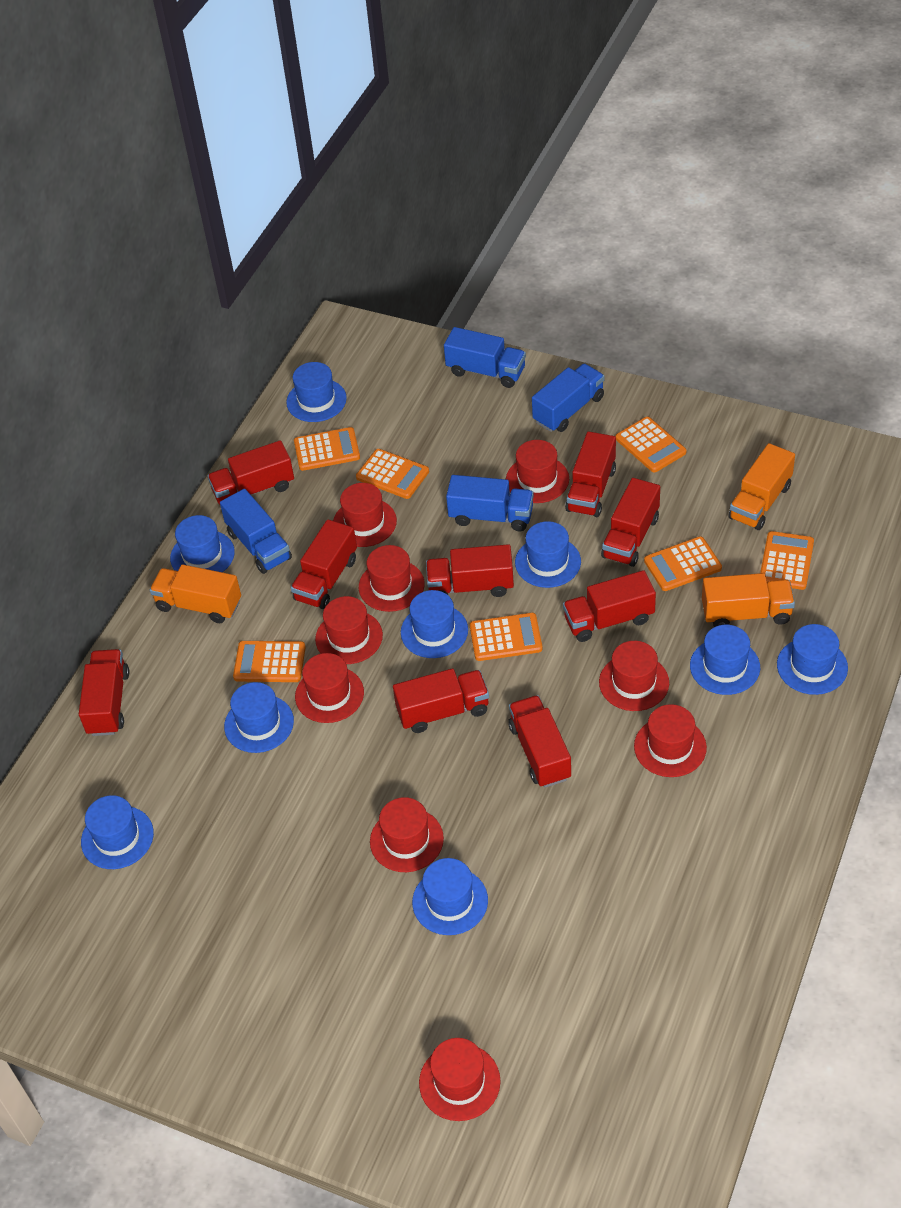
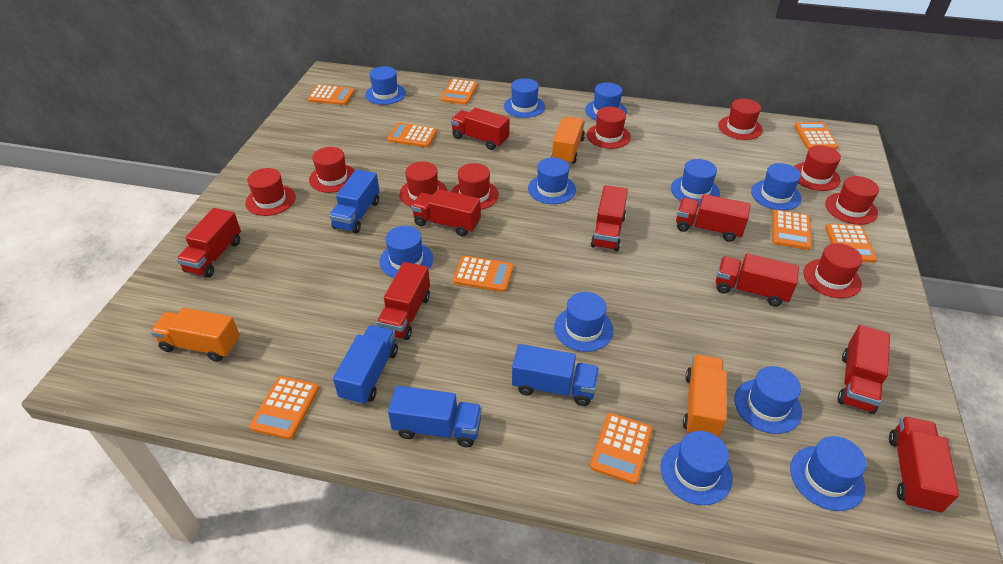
blue hat: 9 -> 11
orange calculator: 7 -> 9

